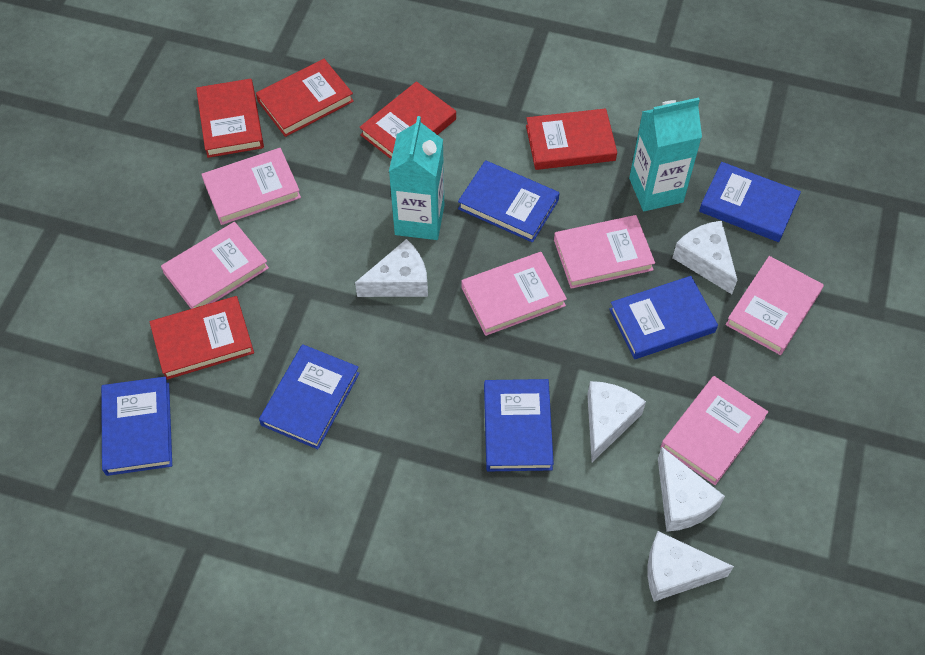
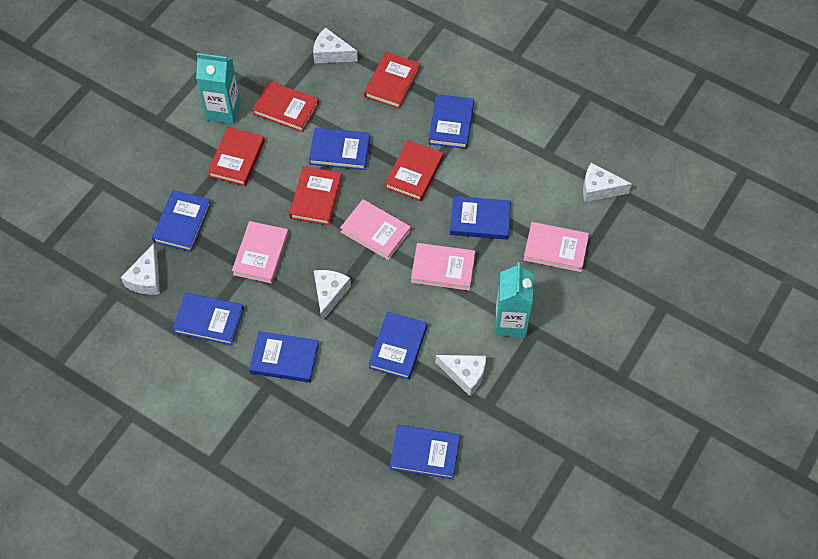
blue book: 6 -> 8
pink book: 6 -> 4

